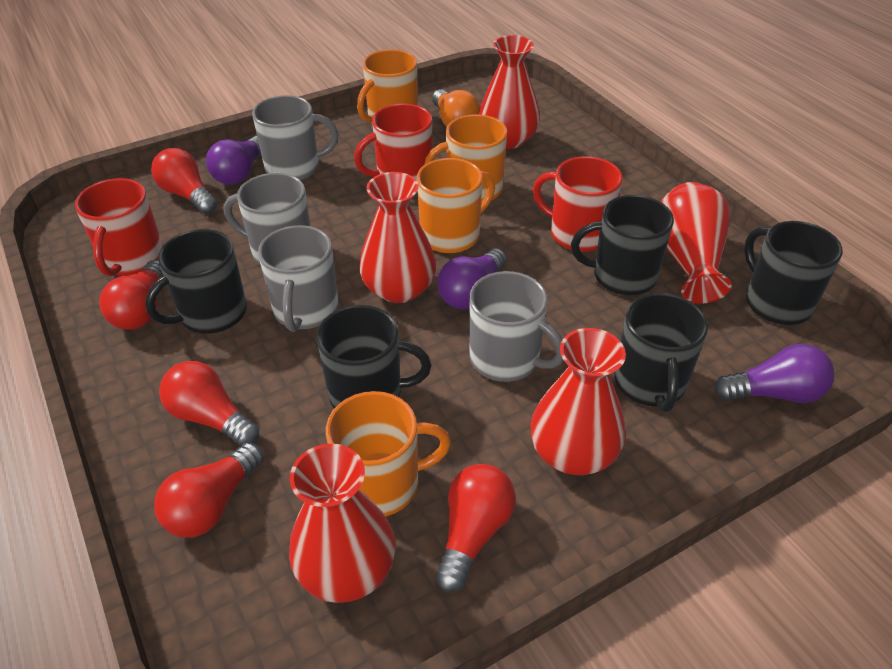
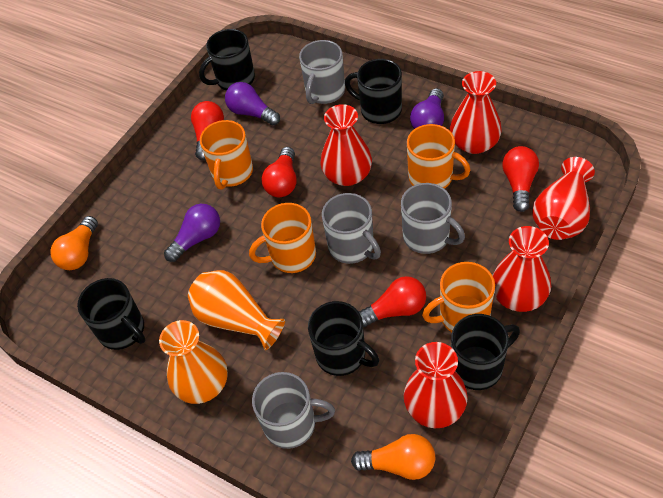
orange light bulb: 1 -> 2
orange vase: 0 -> 2
red light bulb: 5 -> 4
red mug: 3 -> 0

